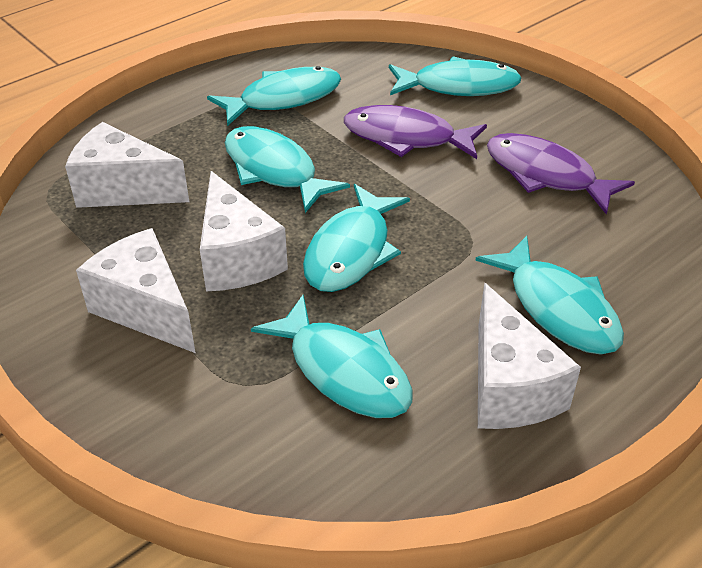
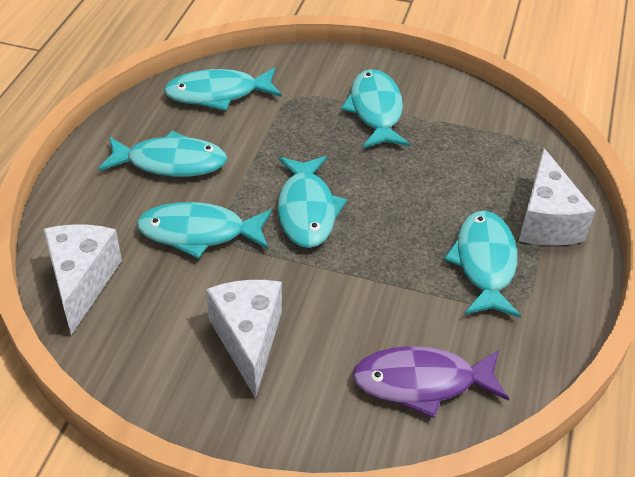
purple fish: 2 -> 1
white cheese: 4 -> 3

